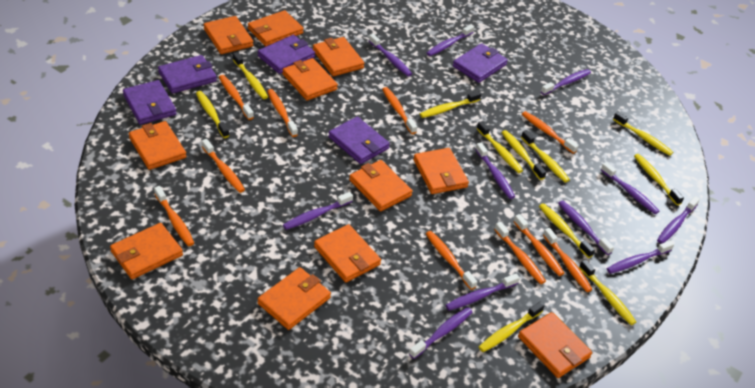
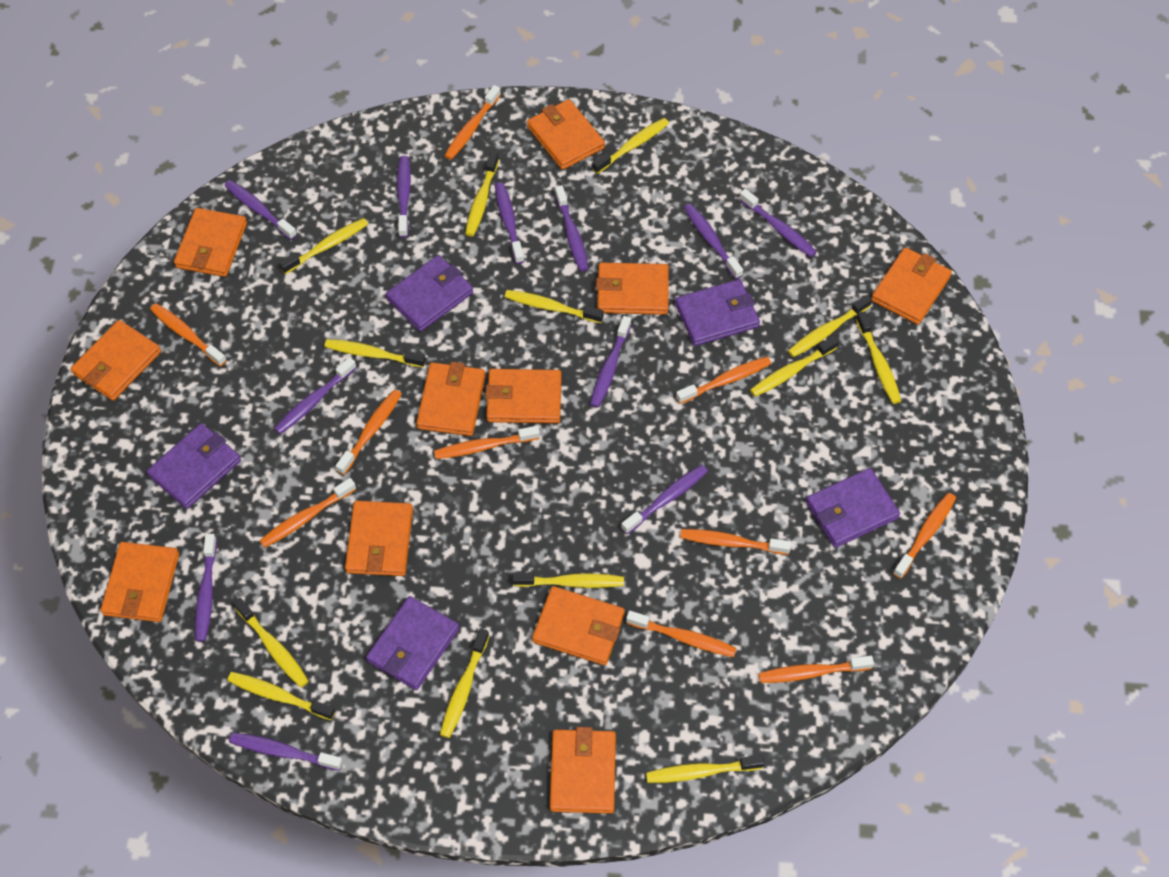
yellow toothbrush: 11 -> 13

